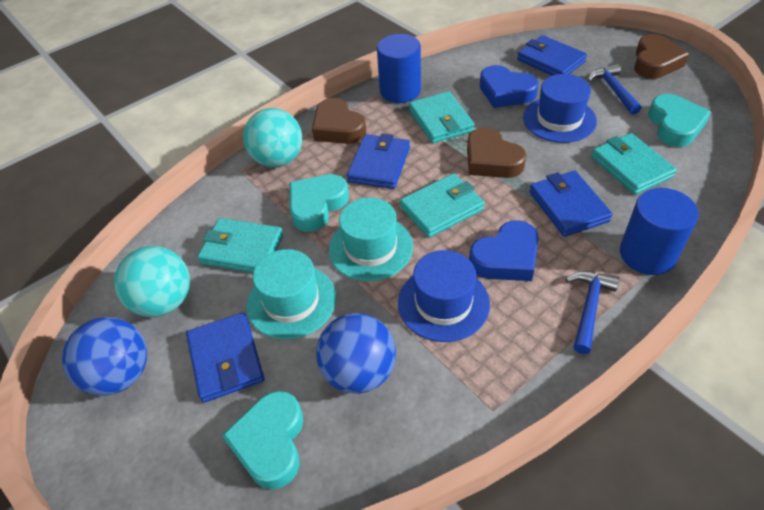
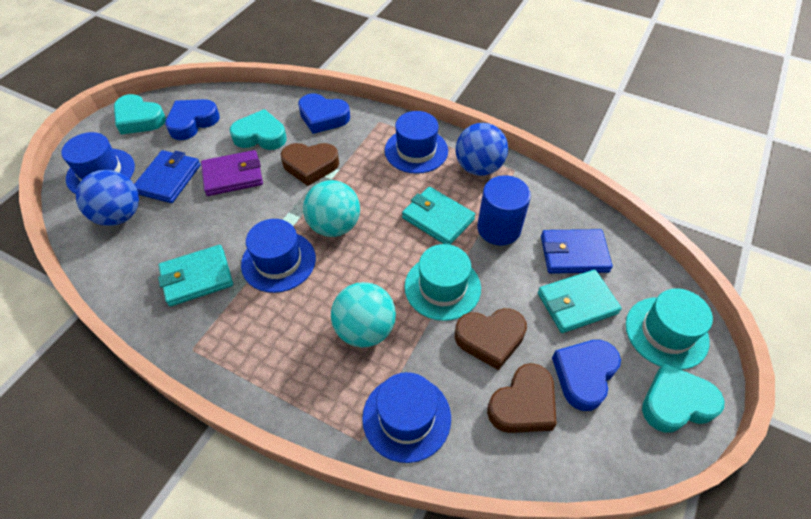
blue cylinder: 2 -> 1
blue hammer: 2 -> 0
blue hat: 2 -> 4
blue heart: 2 -> 3
blue wallet: 4 -> 2
purple wallet: 0 -> 1
turquoise wallet: 4 -> 3

